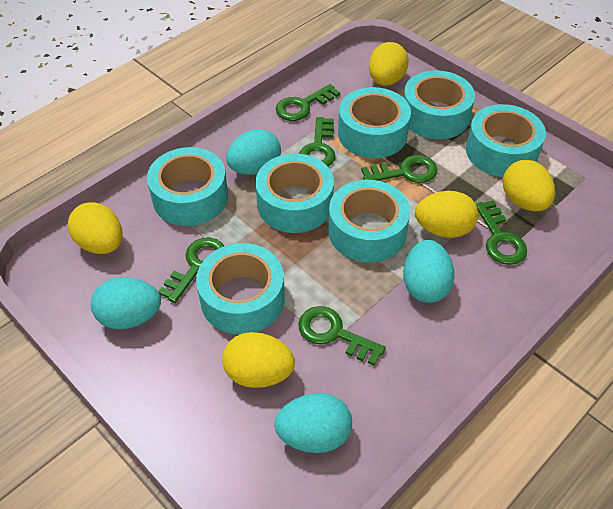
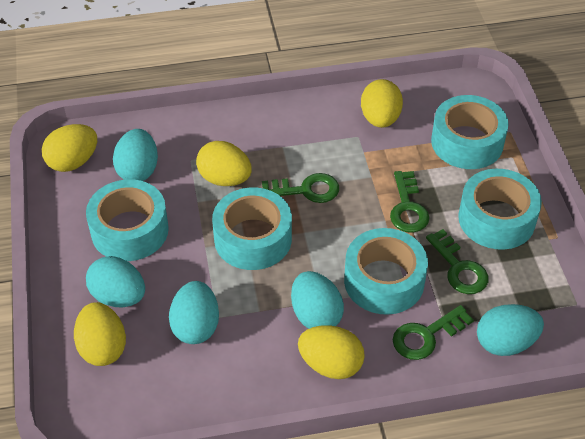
green key: 6 -> 4
turquoise egg: 4 -> 5
turquoise tape: 7 -> 5

